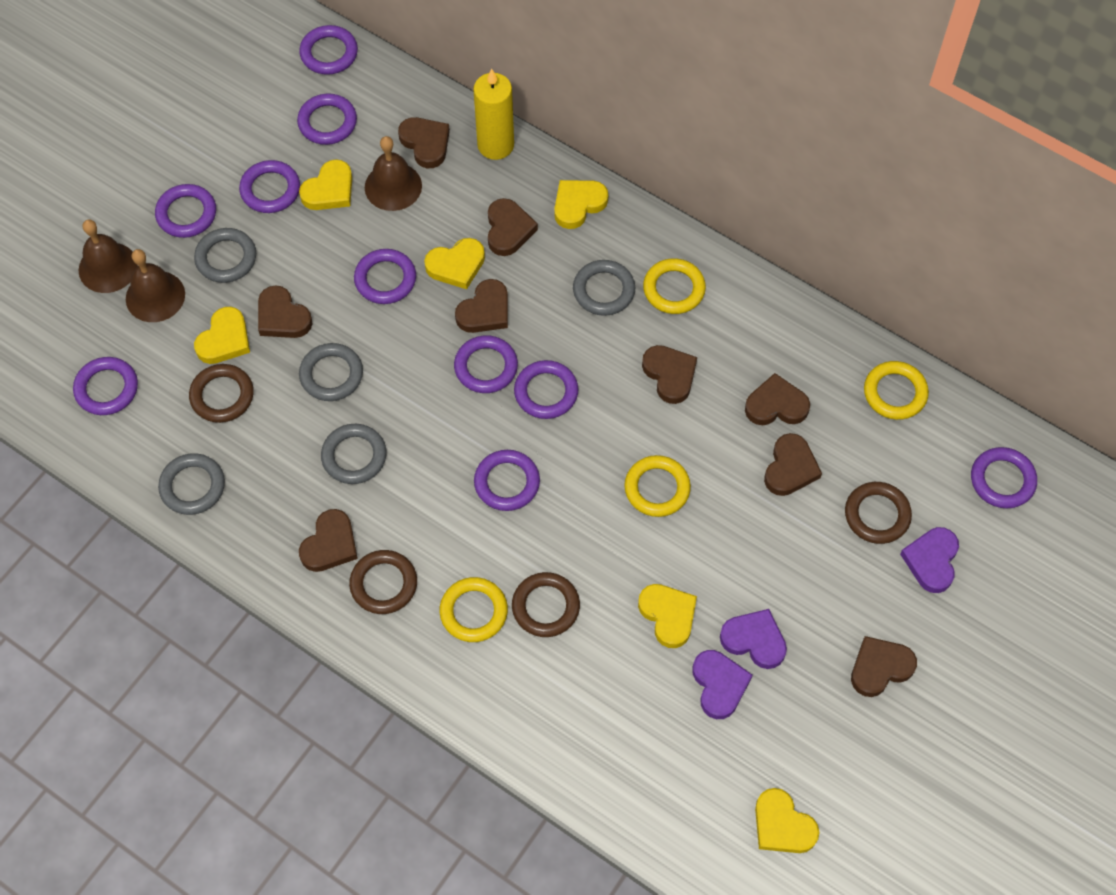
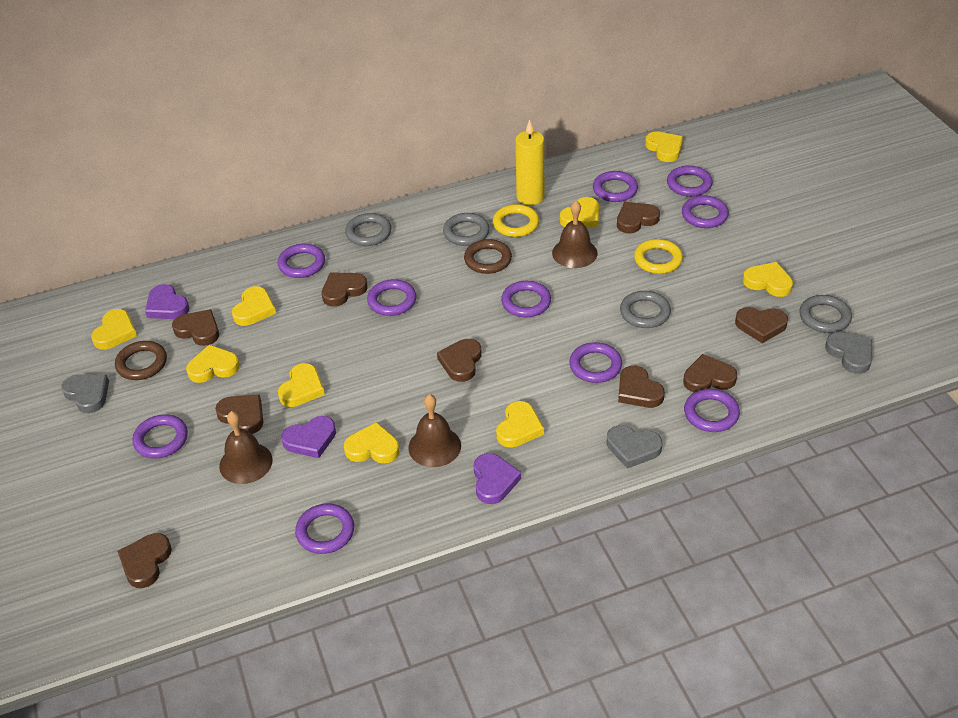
brown ring: 4 -> 2
grey heart: 0 -> 3
grey ring: 5 -> 4
yellow heart: 6 -> 9
yellow ring: 4 -> 2

